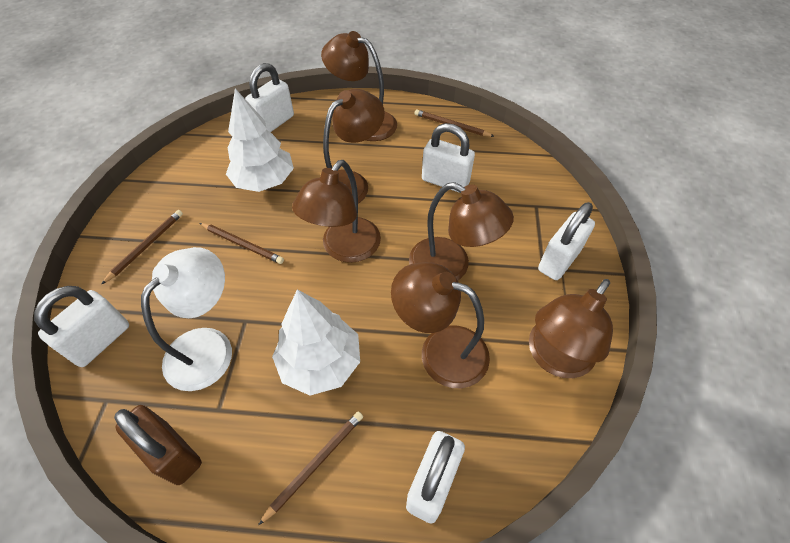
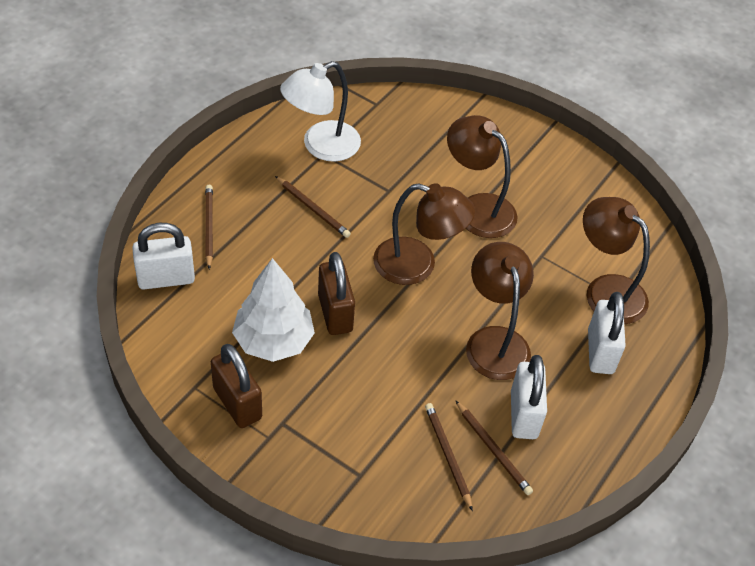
brown lamp: 6 -> 4
brown padlock: 1 -> 2
white padlock: 5 -> 3
white tree: 2 -> 1

